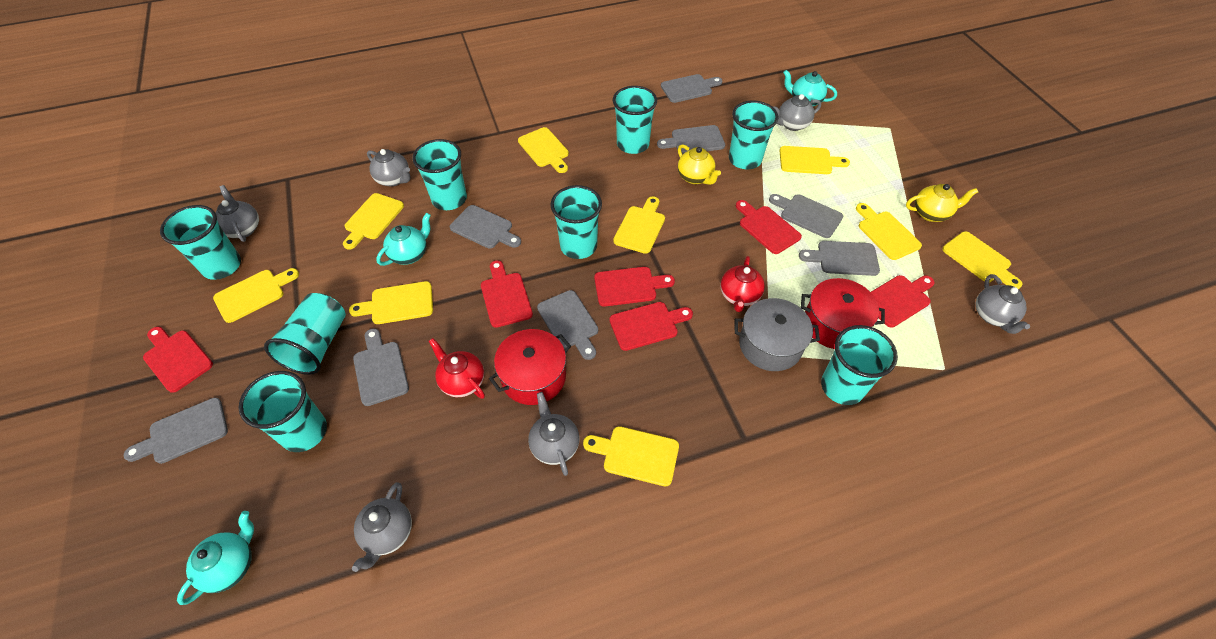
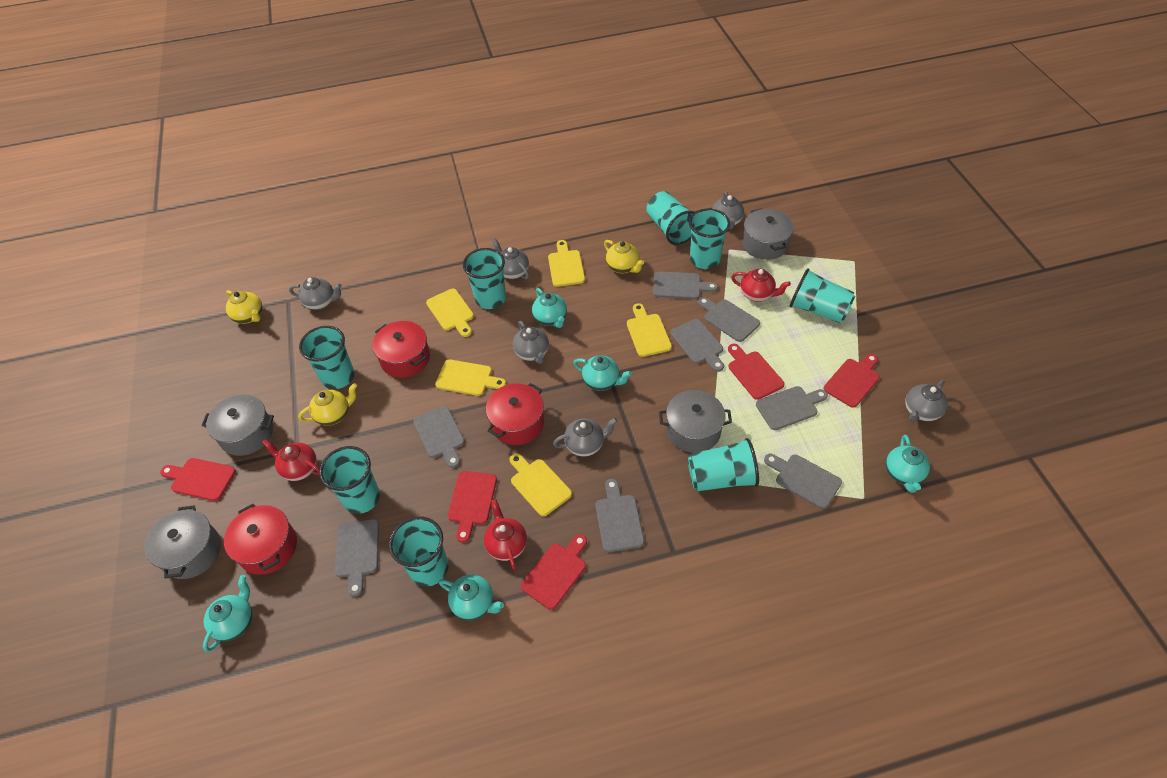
grey pot: 1 -> 4
red cutting board: 6 -> 5
red pot: 2 -> 3
red teapot: 2 -> 3
turquoise teapot: 3 -> 5
yellow cutting board: 9 -> 5
yellow teapot: 2 -> 3

